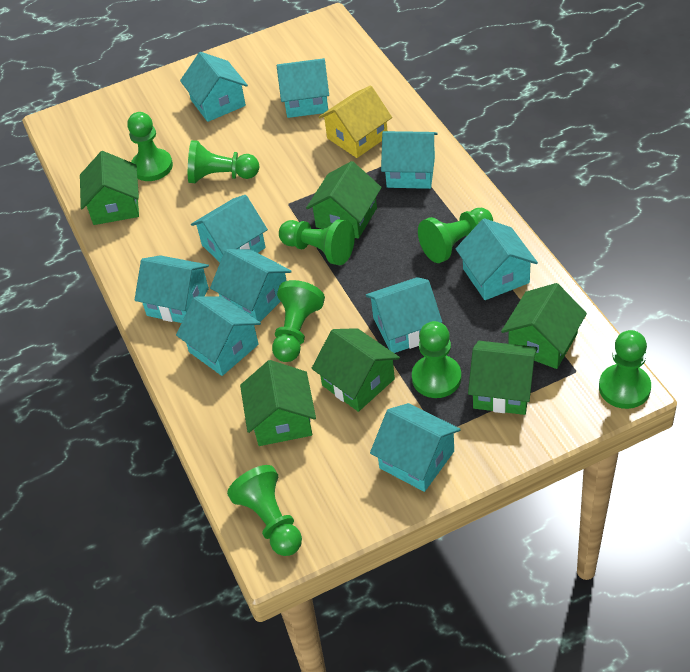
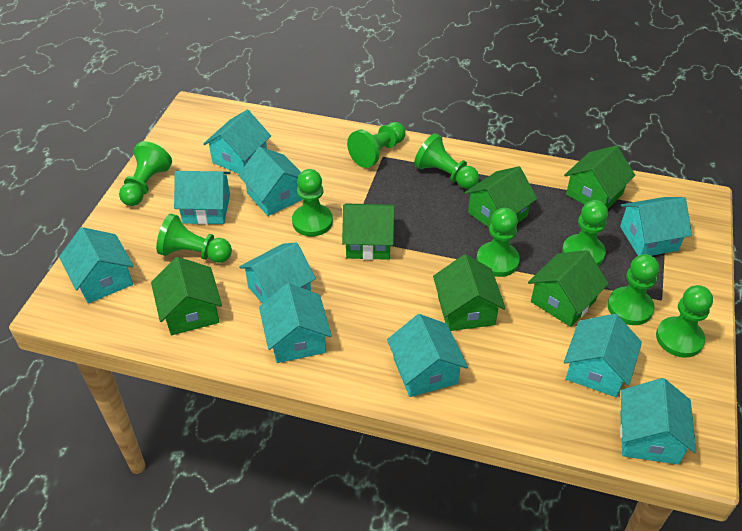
green pawn: 8 -> 9
yellow house: 1 -> 0

